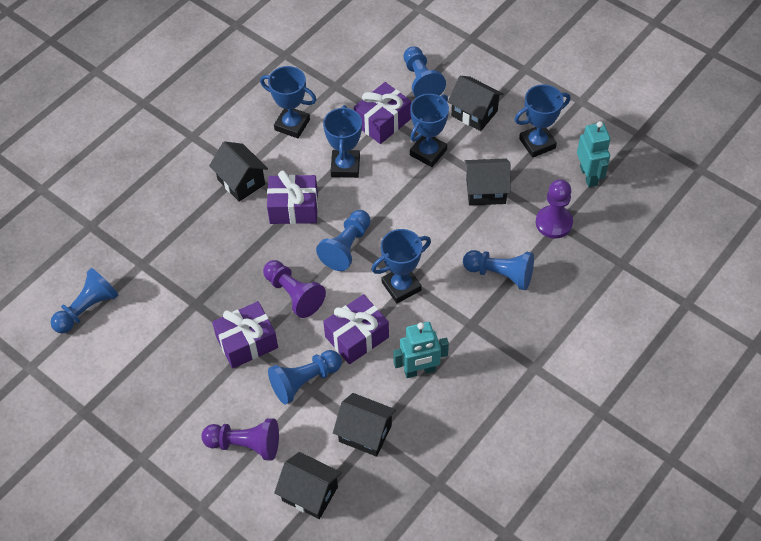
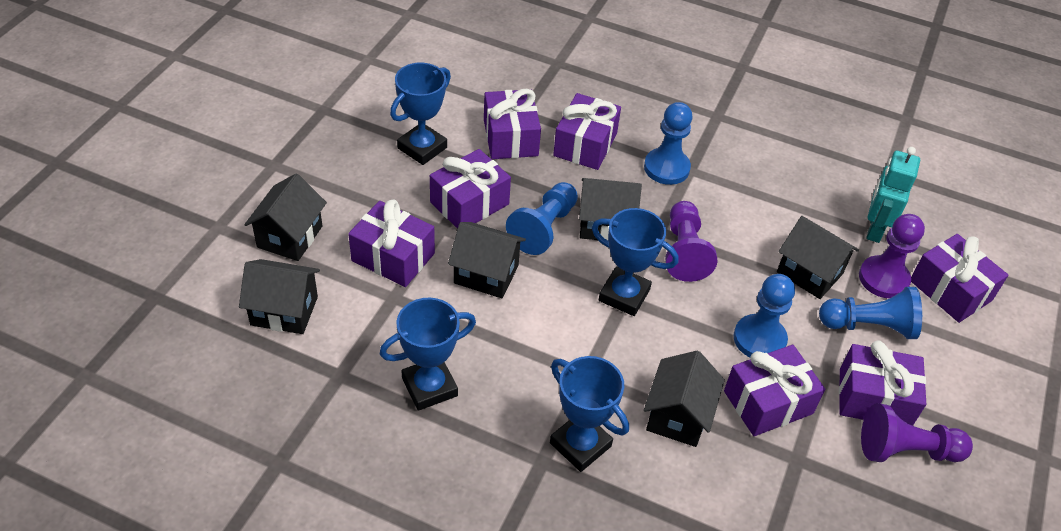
black house: 5 -> 6
blue pawn: 5 -> 4
blue trophy: 5 -> 4
purple gift: 4 -> 7
turquoise robot: 2 -> 1

